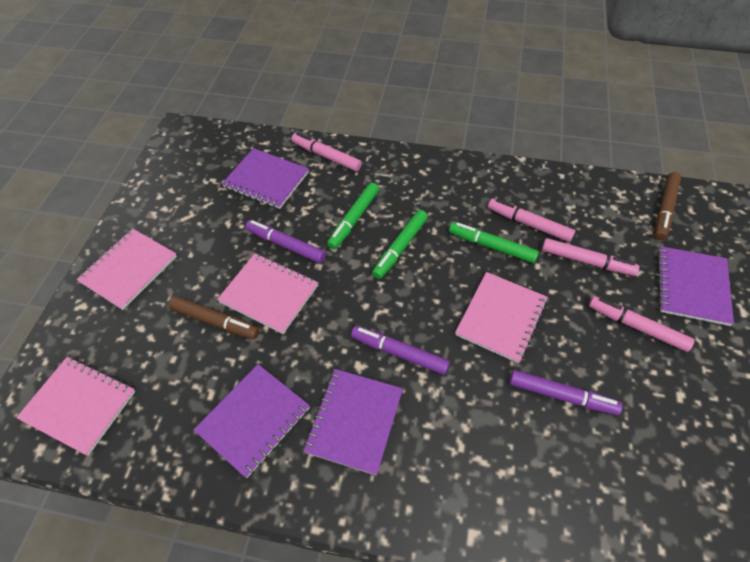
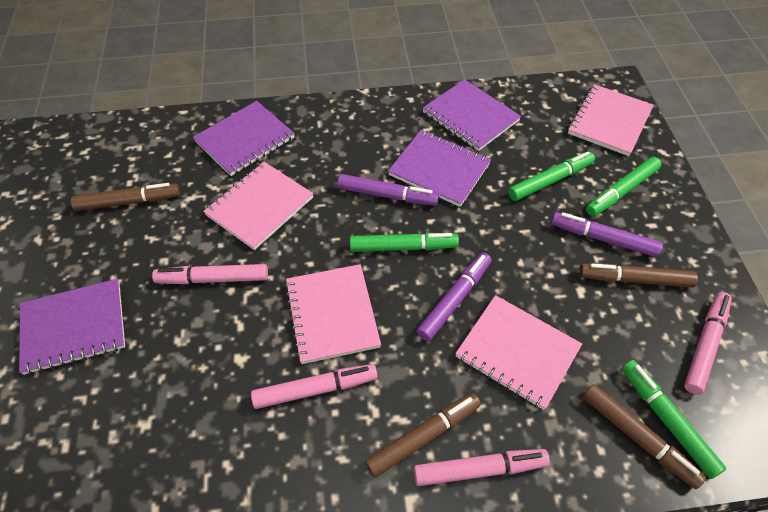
brown marker: 2 -> 4
green marker: 3 -> 4

